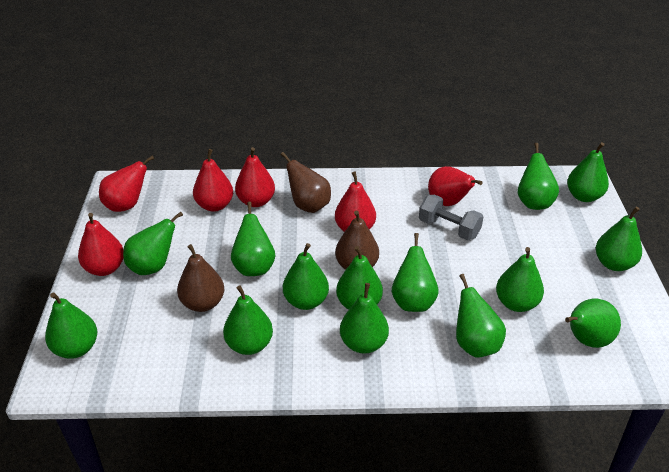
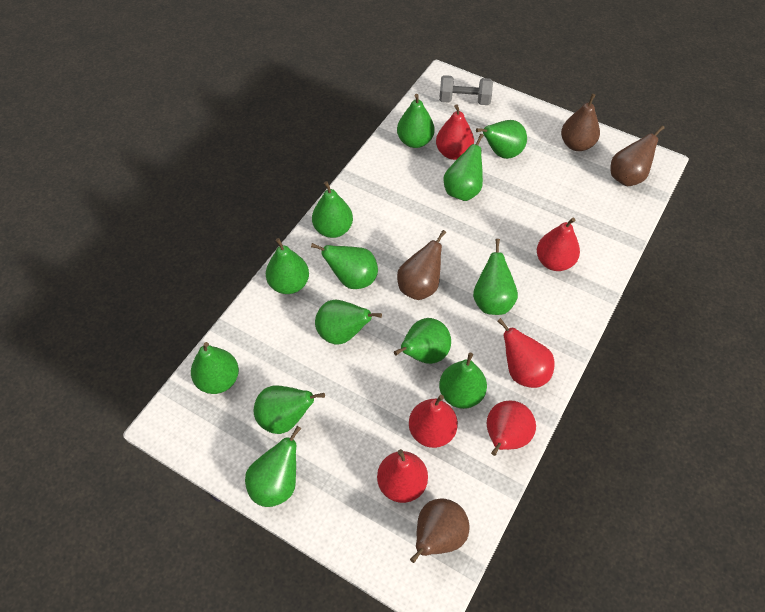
brown pear: 3 -> 4
green pear: 14 -> 13

